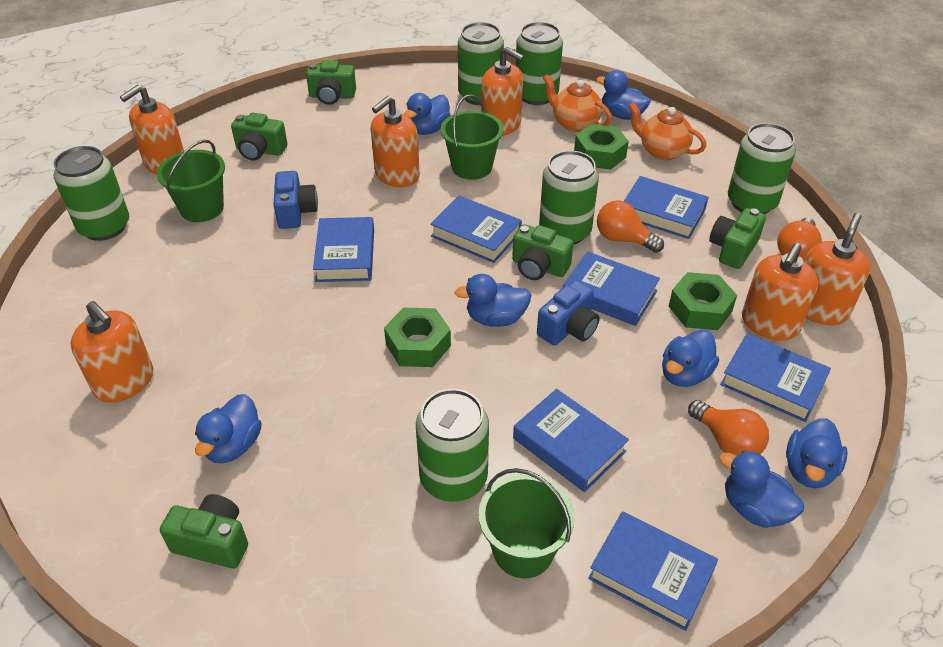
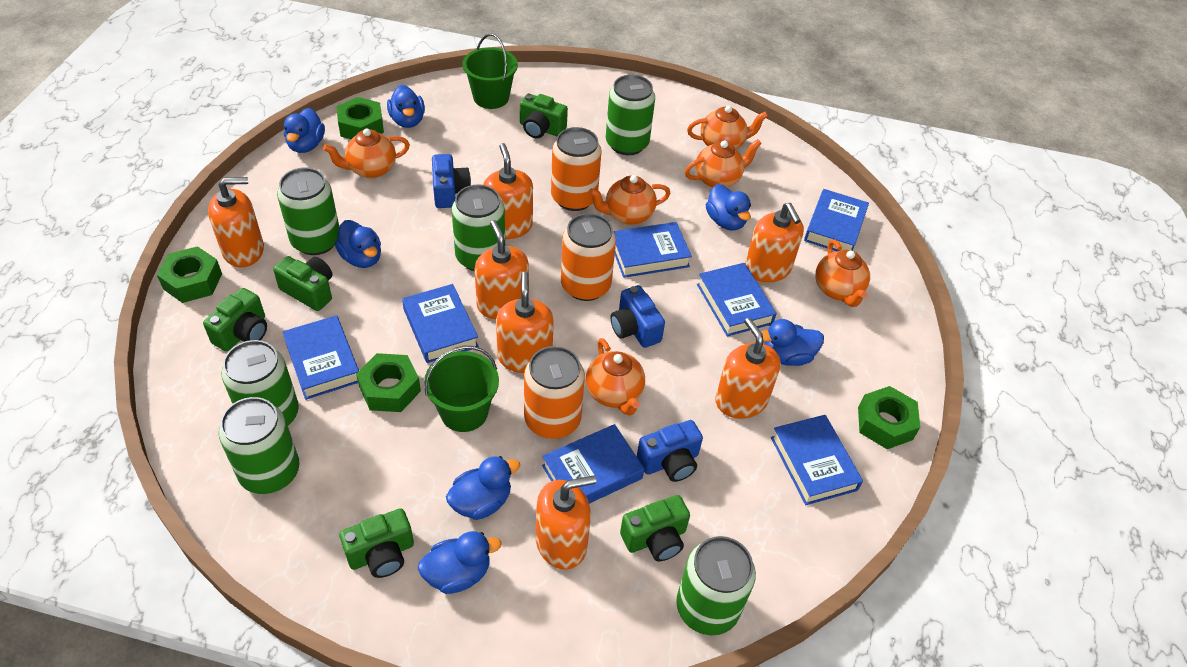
blue camera: 2 -> 3
green bucket: 3 -> 2
green nut: 3 -> 4
orange can: 0 -> 3
orange light bulb: 3 -> 0
orange soap dispenser: 6 -> 7
orange teapot: 2 -> 6

